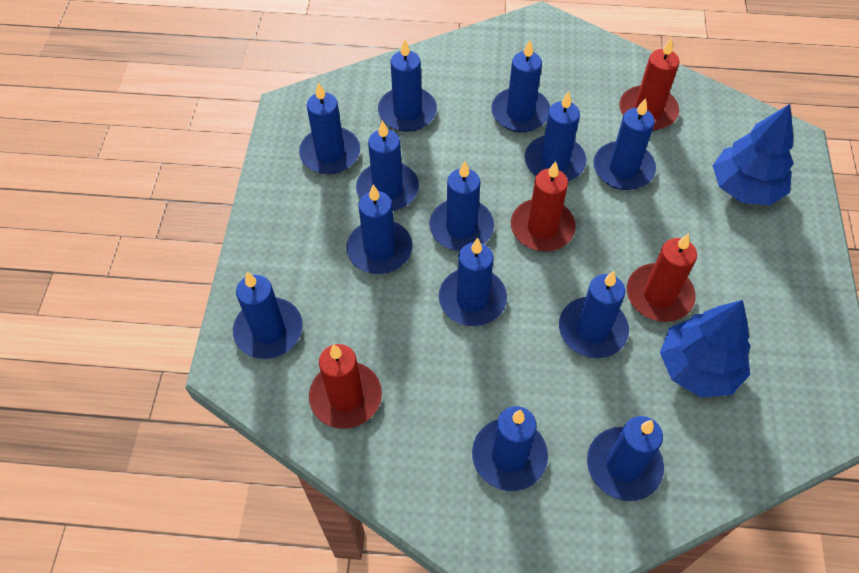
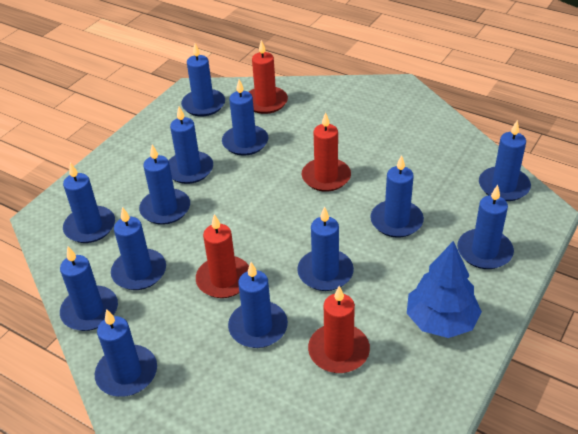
blue tree: 2 -> 1

